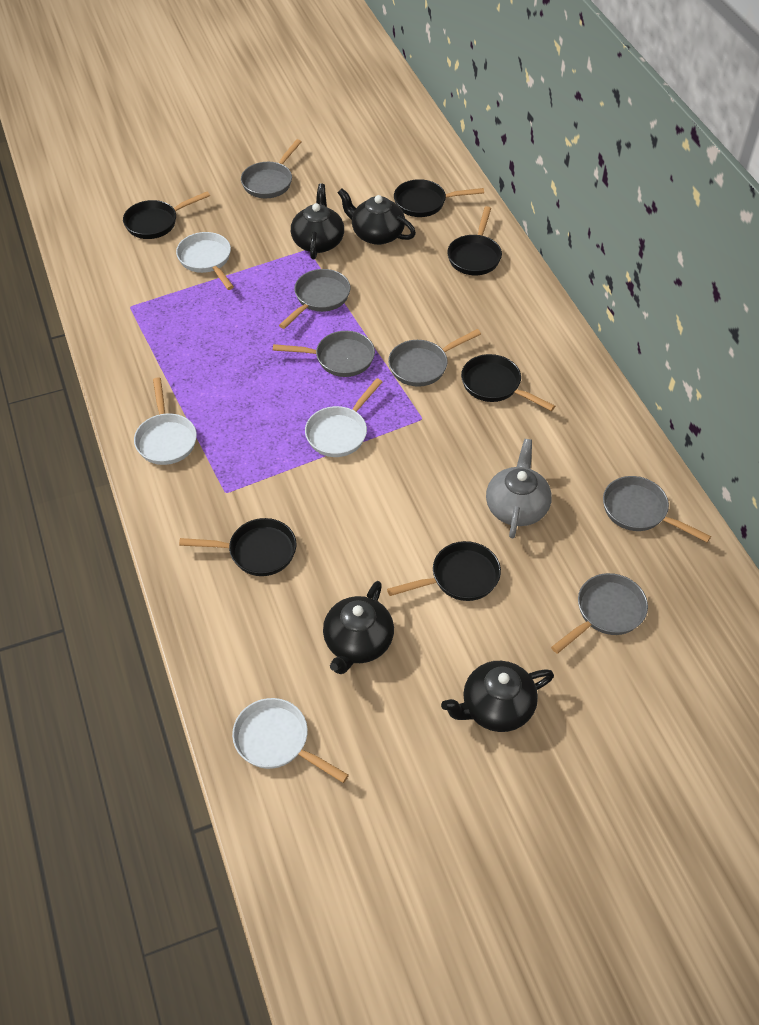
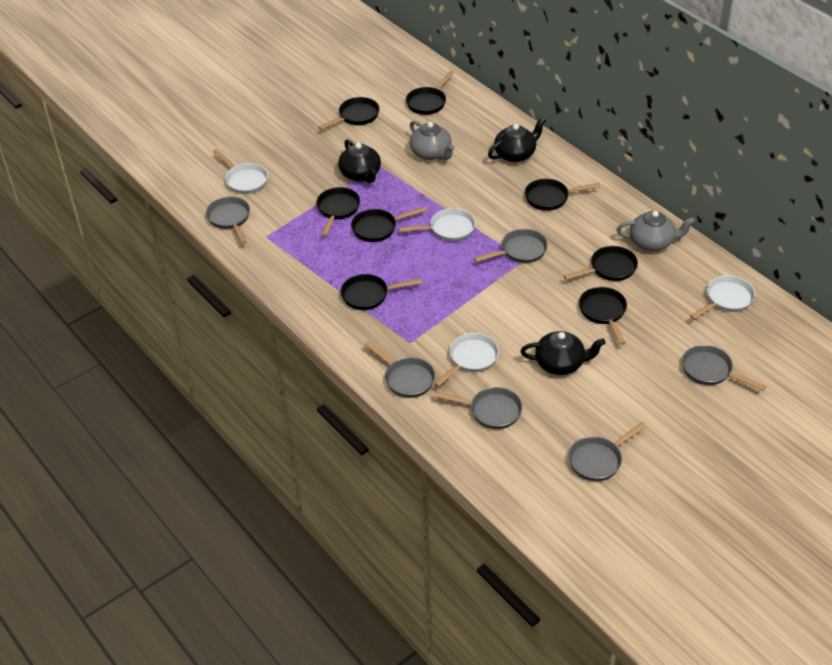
black pan: 6 -> 8
black teapot: 4 -> 3
grey teapot: 1 -> 2

